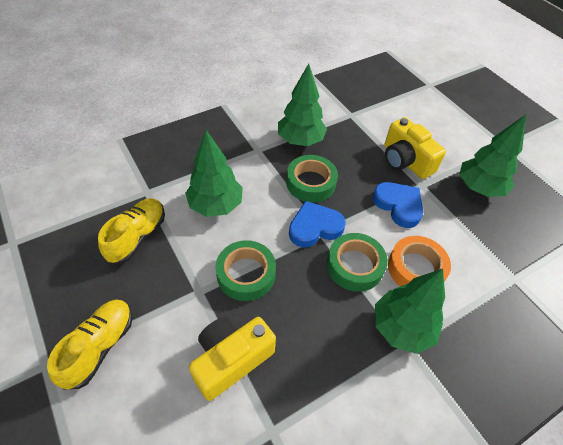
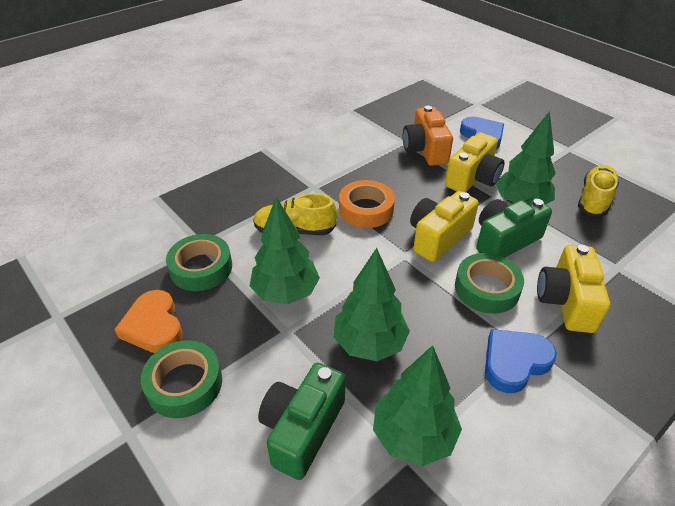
green camera: 0 -> 2
orange camera: 0 -> 1
orange heart: 0 -> 1
yellow camera: 2 -> 3

